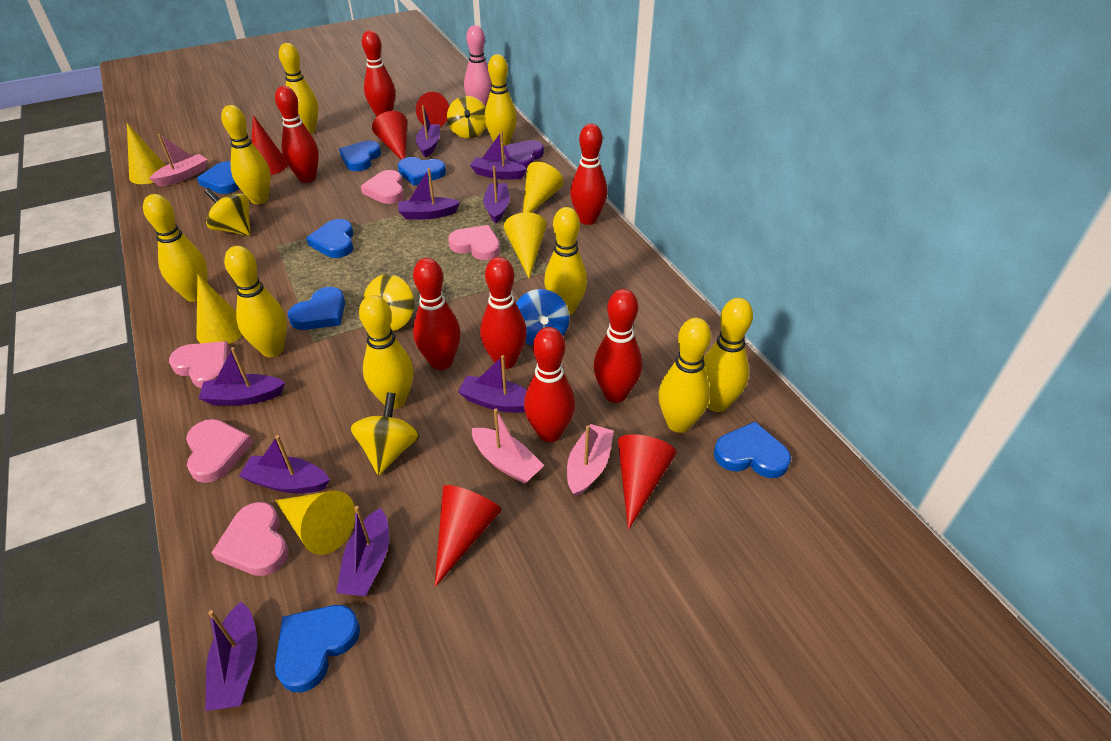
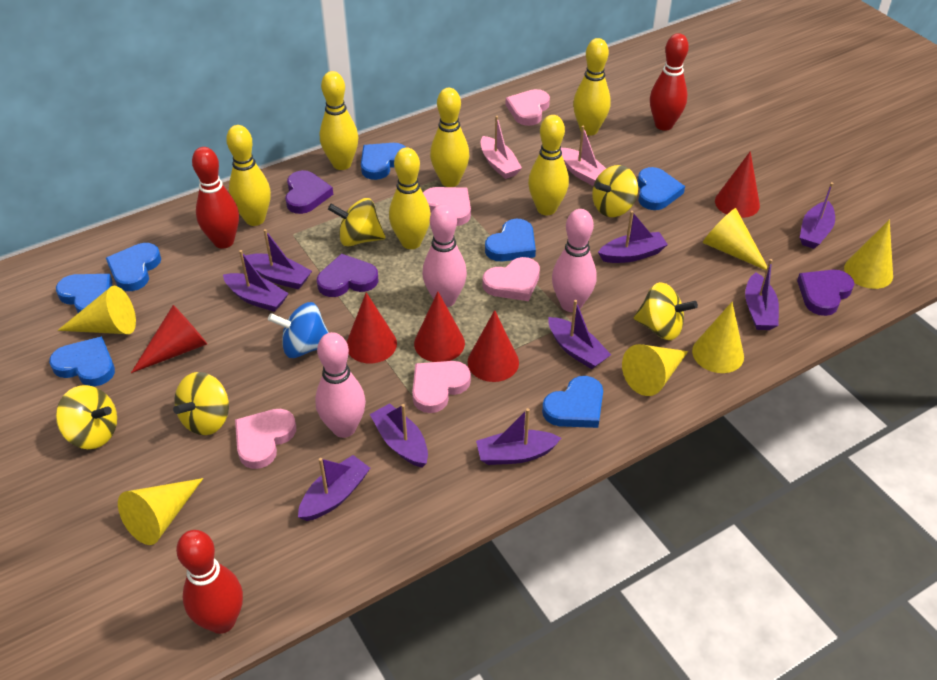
pink boat: 3 -> 2
pink bowling pin: 1 -> 3
purple heart: 1 -> 3
red bowling pin: 7 -> 3
yellow bowling pin: 9 -> 6
yellow cone: 5 -> 6
yellow spinning top: 4 -> 5

